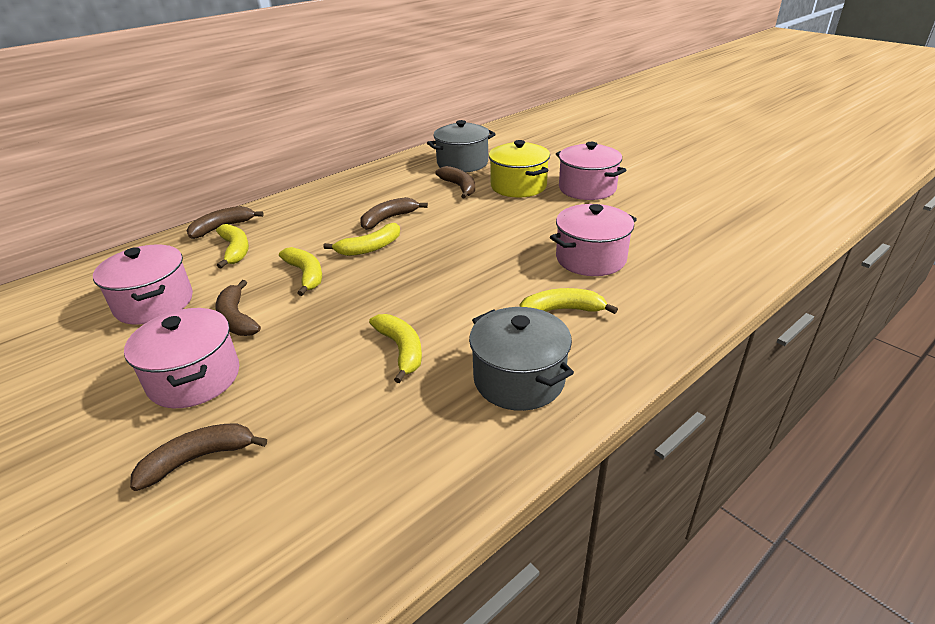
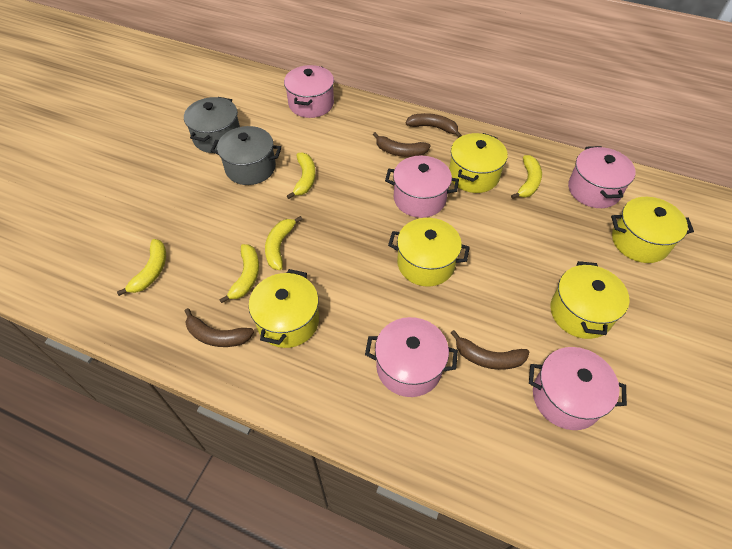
brown banana: 5 -> 4
pink pot: 4 -> 5
yellow pot: 1 -> 5

